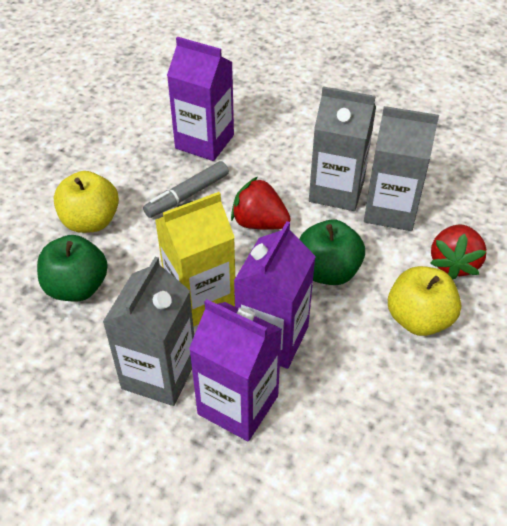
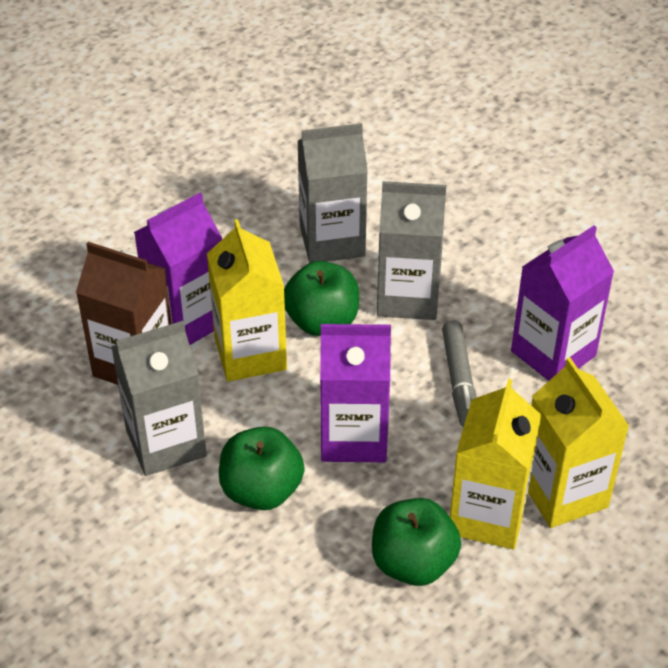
brown carton: 0 -> 1
green apple: 2 -> 3
red strawberry: 2 -> 0
yellow apple: 2 -> 0
yellow carton: 1 -> 3

